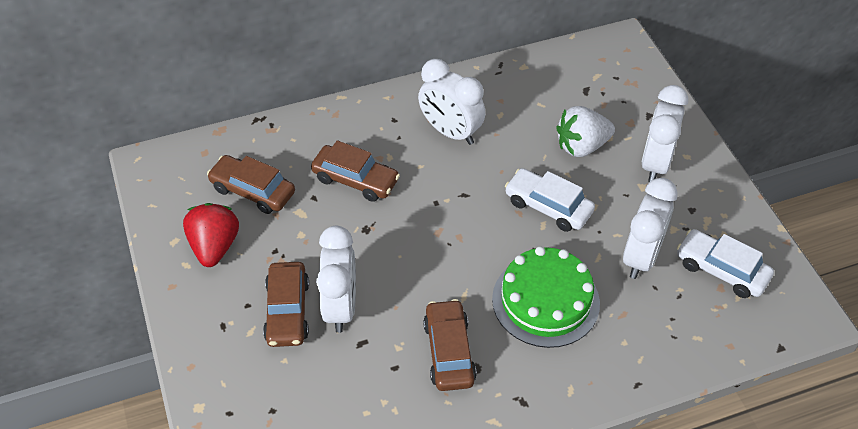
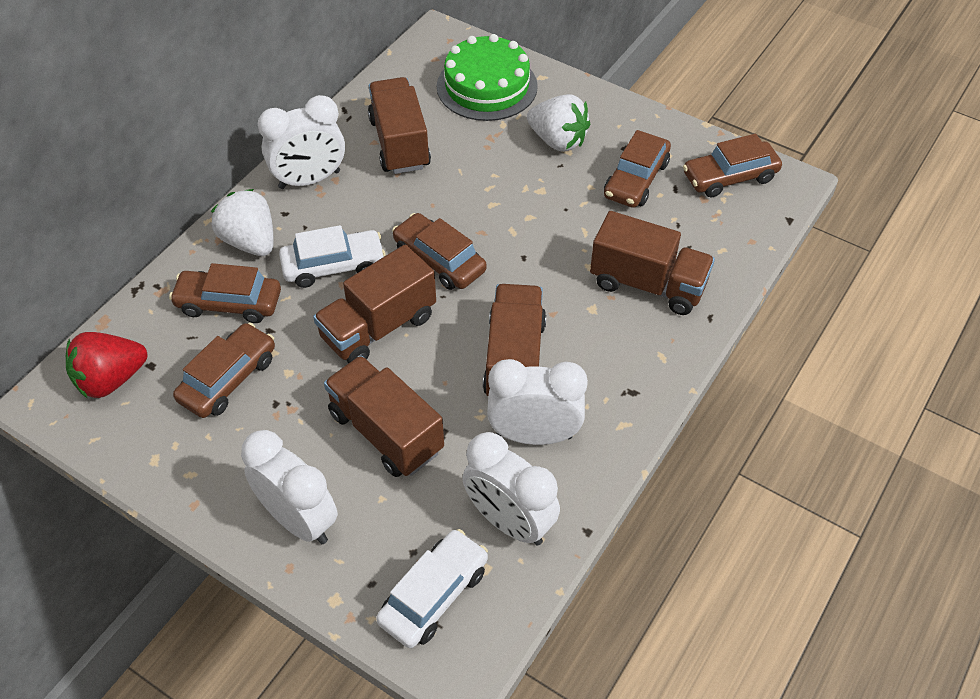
brown car: 4 -> 5
brown truck: 0 -> 5
white strawberry: 1 -> 2

